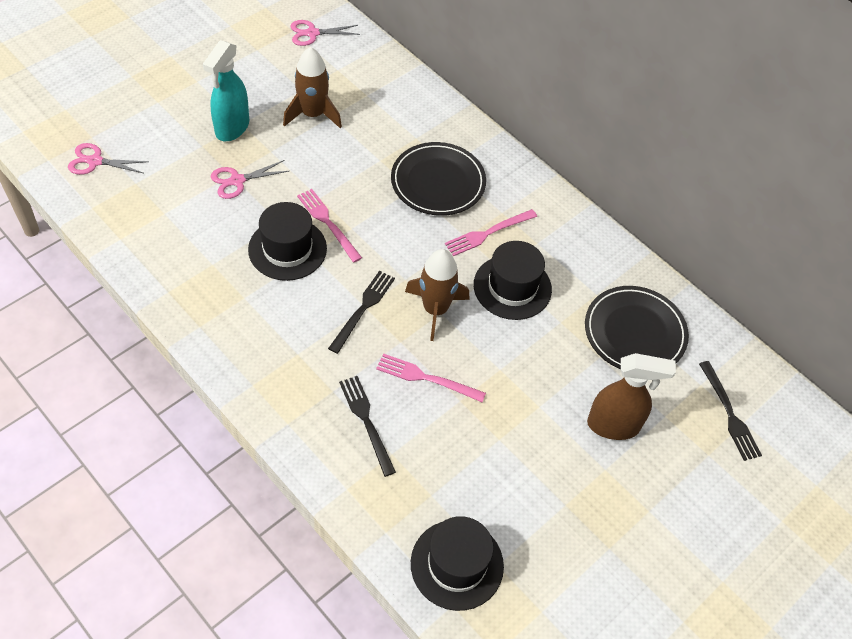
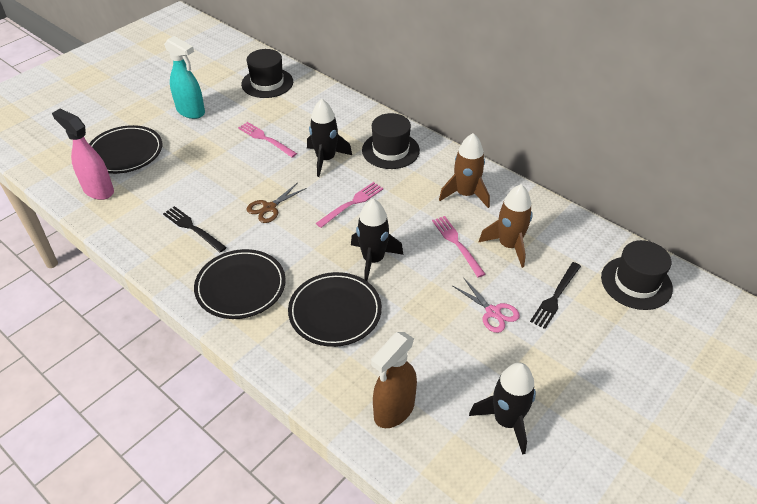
black fork: 3 -> 2
black plate: 2 -> 3
black rocket: 0 -> 3
brown scissors: 0 -> 1
pink scissors: 3 -> 1
pink spray bottle: 0 -> 1

